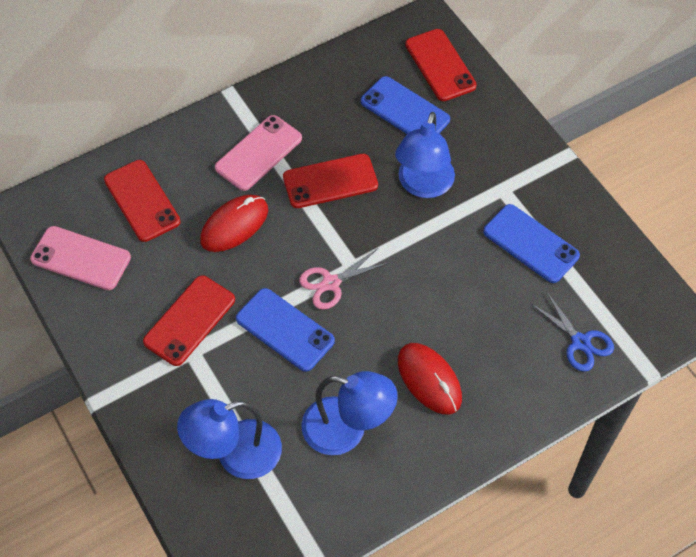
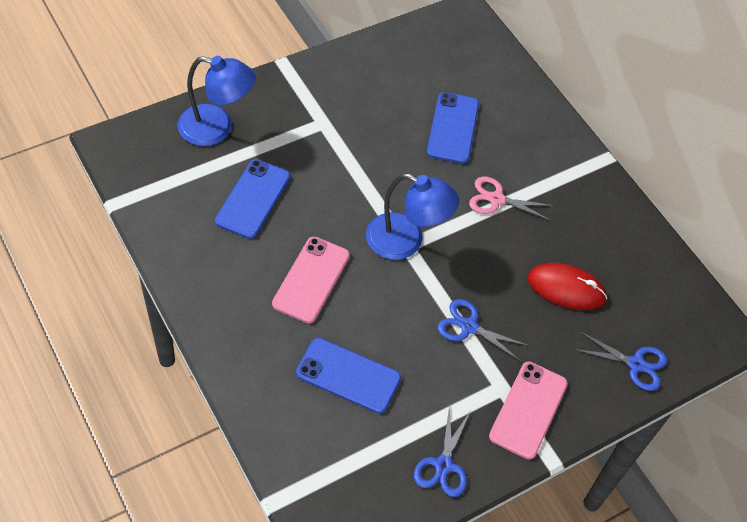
blue lamp: 3 -> 2
blue scissors: 1 -> 3
red mouse: 2 -> 1
red phone: 4 -> 0

